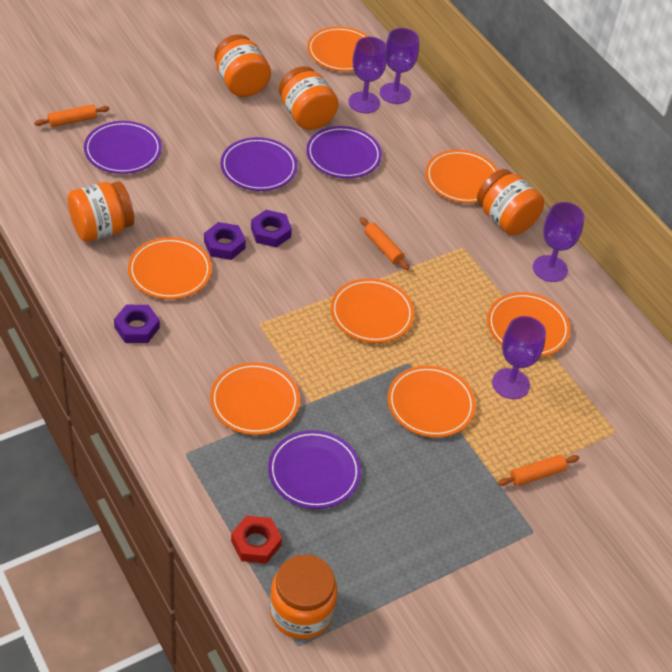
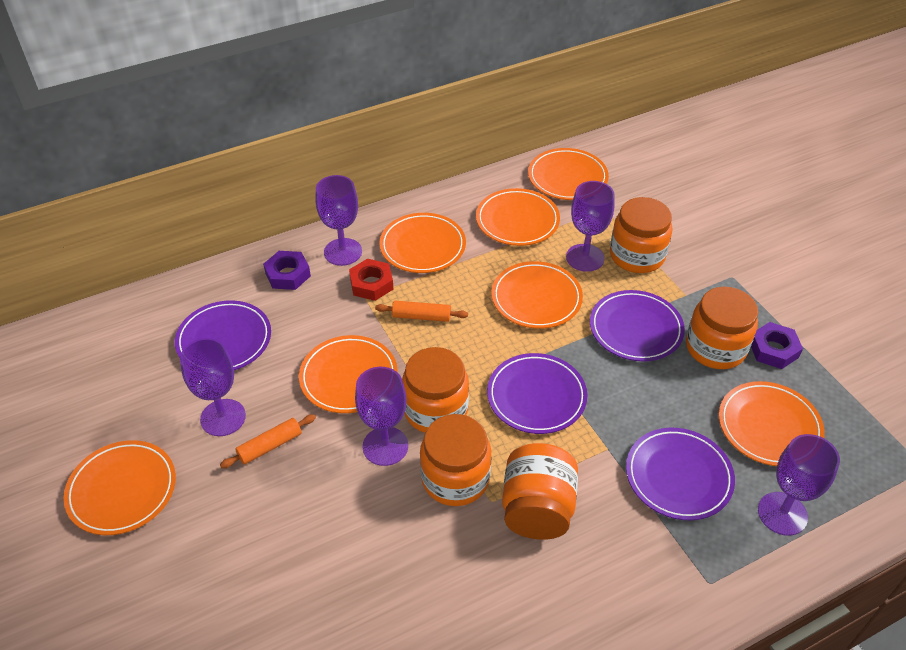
orange rolling pin: 3 -> 2
purple goblet: 4 -> 5
purple nut: 3 -> 2

